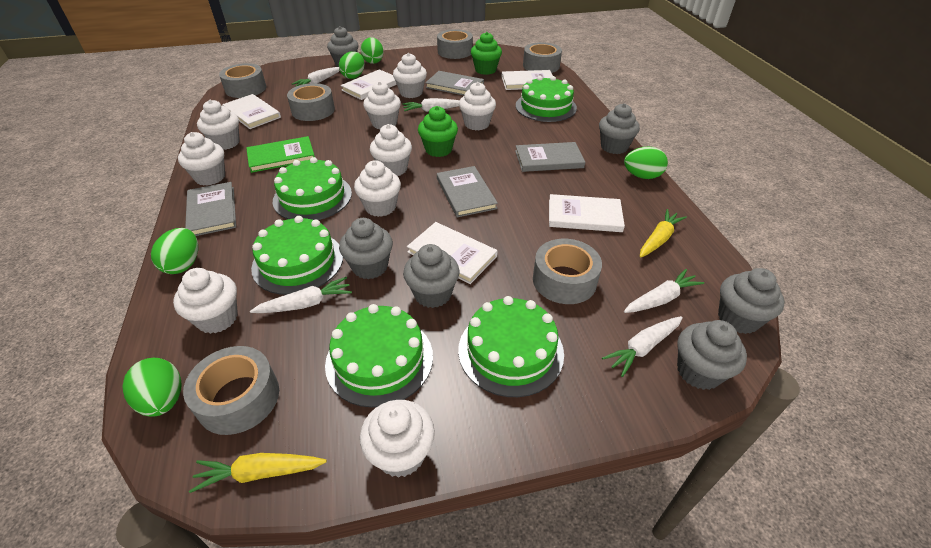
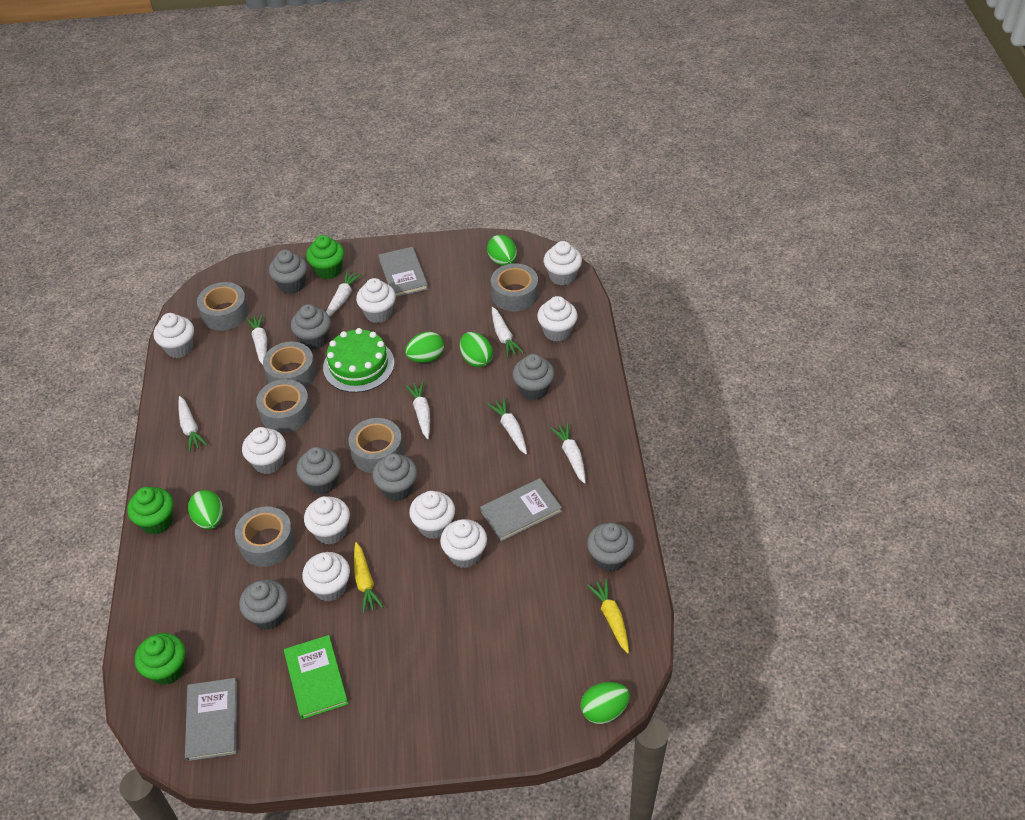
green cake: 5 -> 1
green cupcake: 2 -> 3
grey book: 4 -> 3
grey cupcake: 6 -> 7
white book: 5 -> 0
white carrot: 5 -> 7

